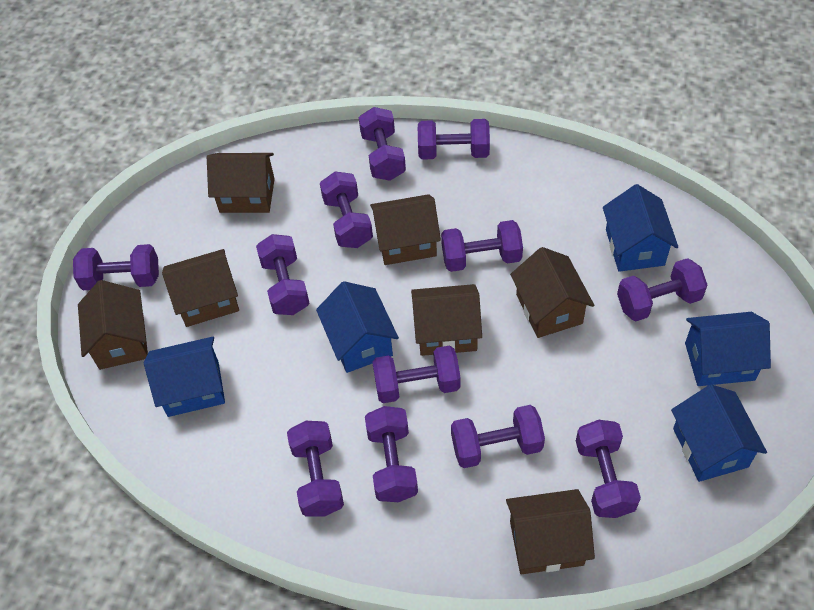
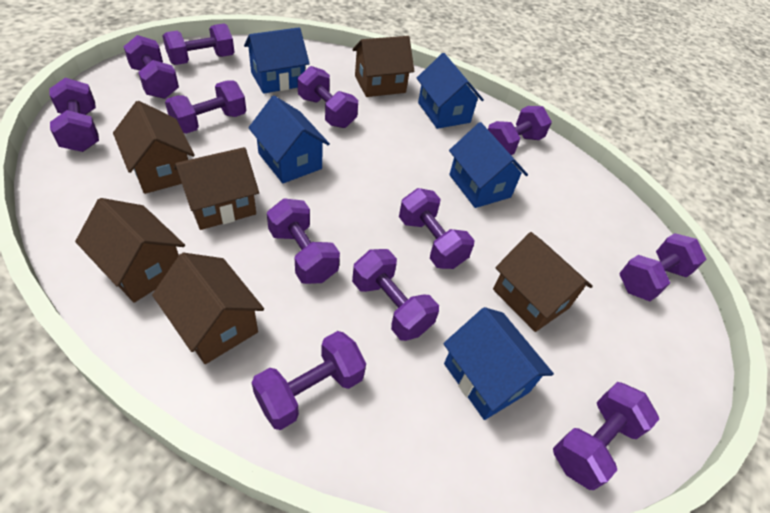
brown house: 7 -> 6

